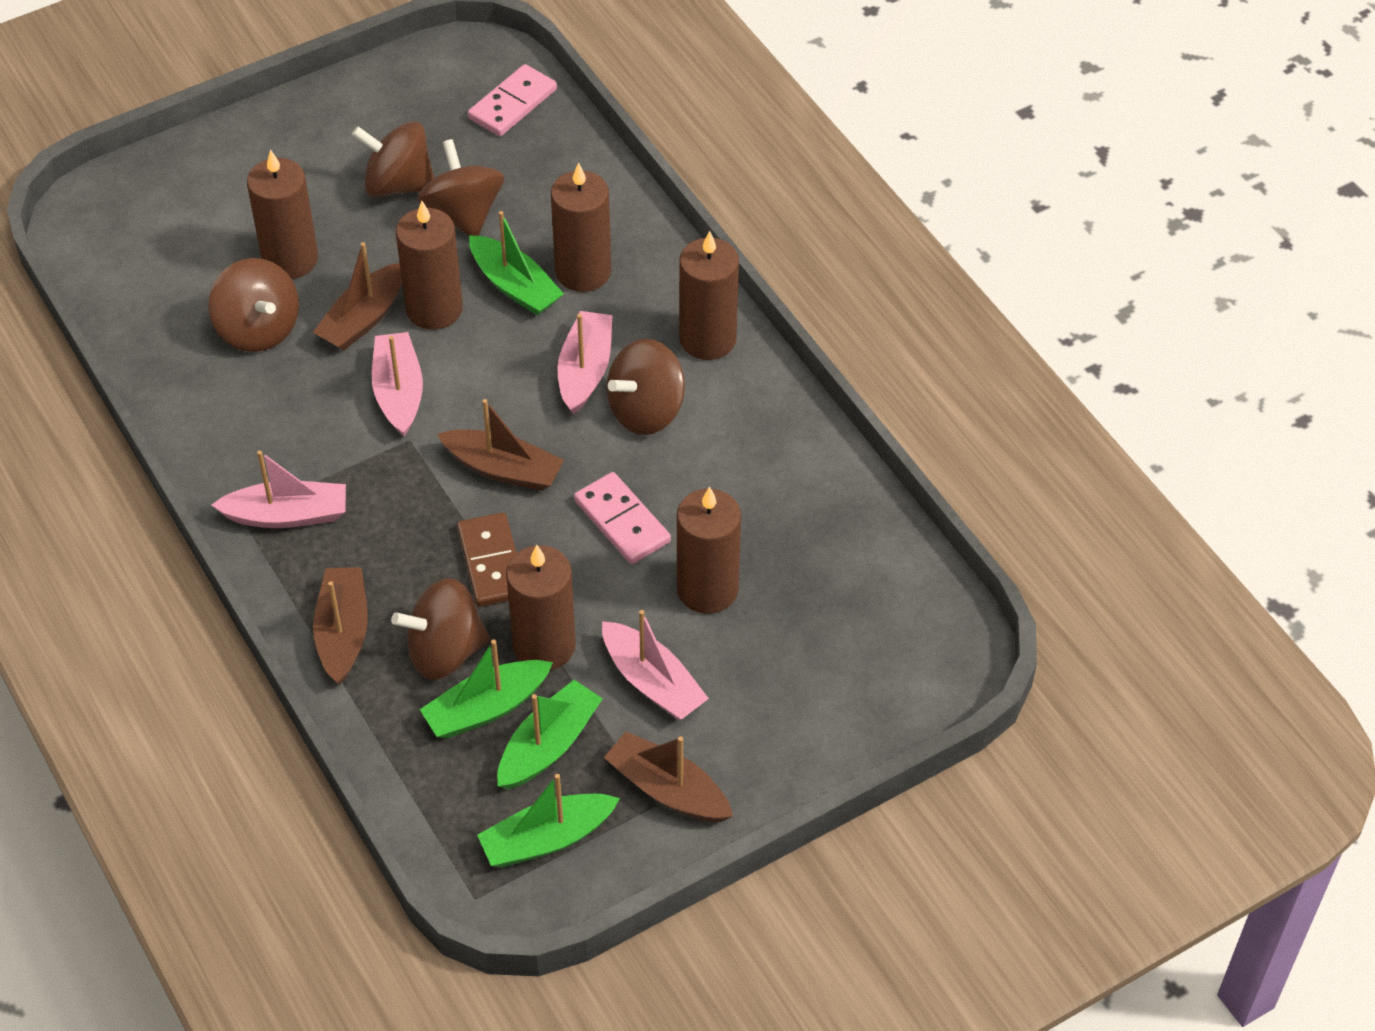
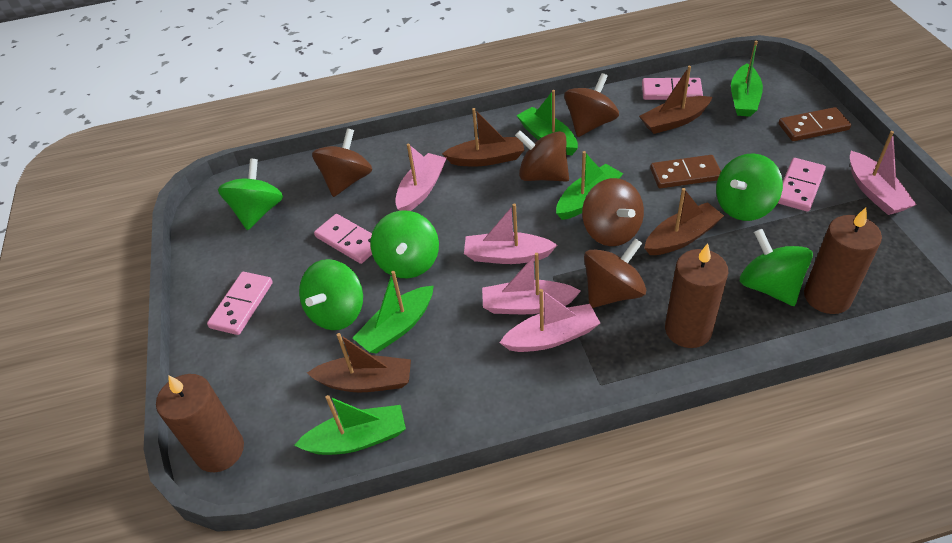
brown candle: 6 -> 3
brown domino: 1 -> 2
green boat: 4 -> 5
green spinning top: 0 -> 5
pink boat: 4 -> 5
pink domino: 2 -> 4

